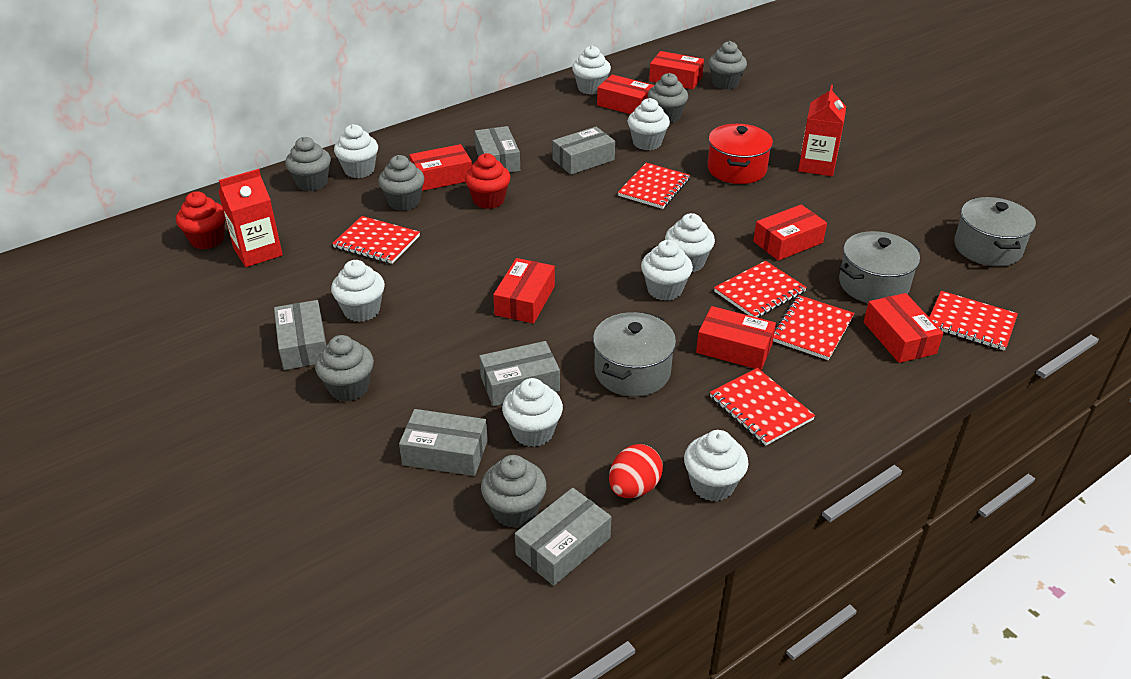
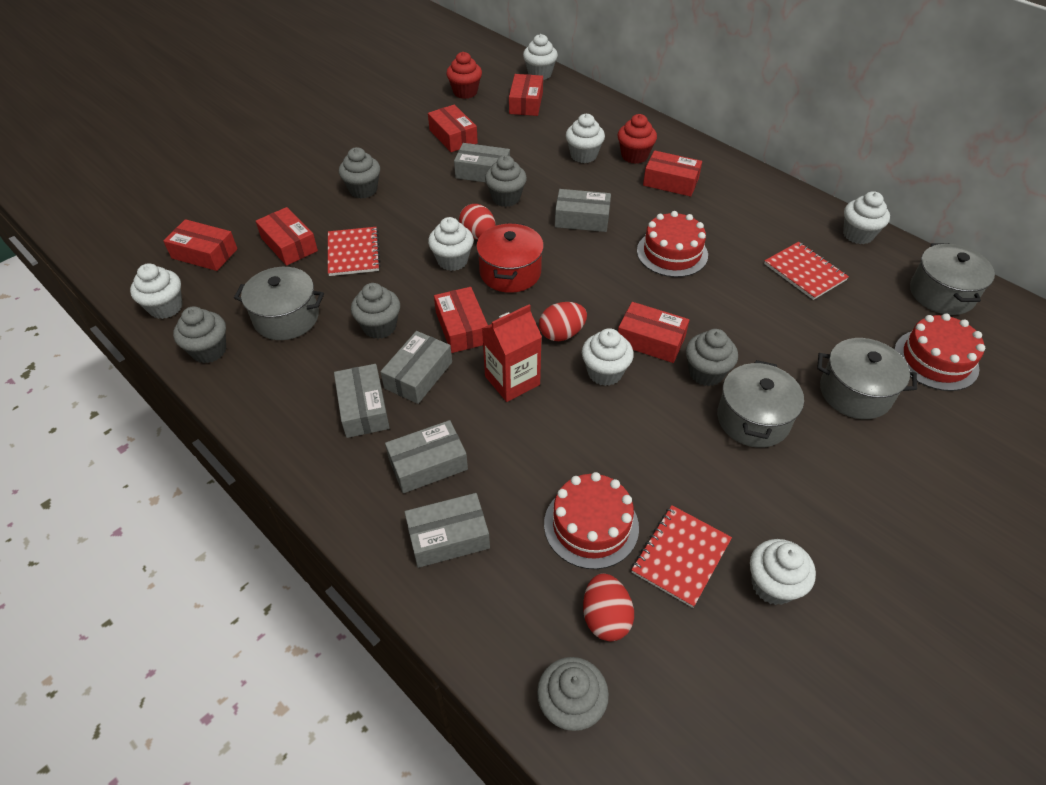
grey pot: 3 -> 4
red cake: 0 -> 3
red carton: 2 -> 1
red egg: 1 -> 3
red notebook: 6 -> 3
white cupcake: 8 -> 7

